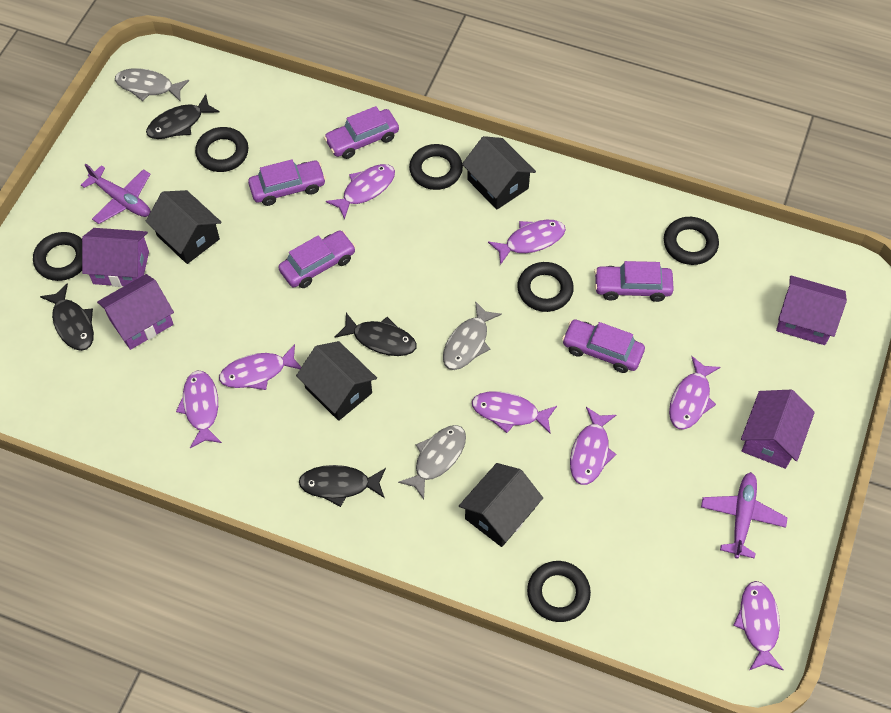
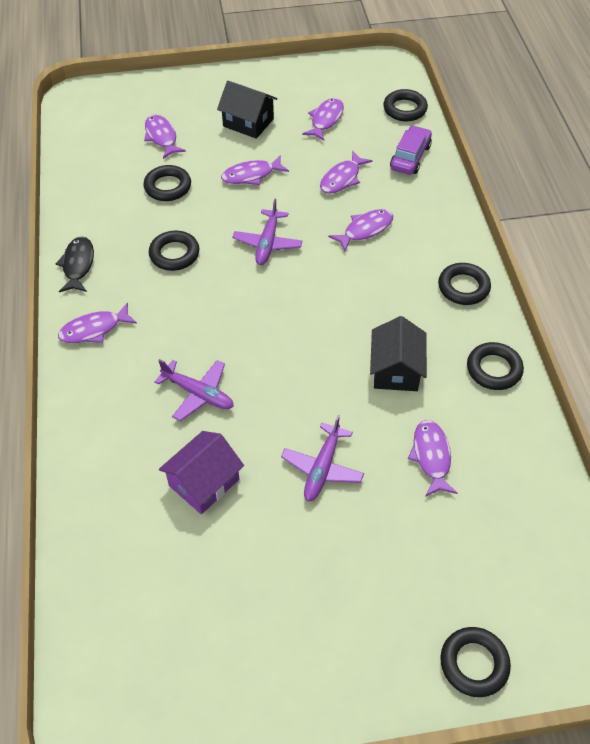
black fish: 4 -> 1
black house: 4 -> 2
grey fish: 3 -> 0
purple car: 5 -> 1
purple fish: 8 -> 7
purple house: 4 -> 1
purple plane: 2 -> 3

